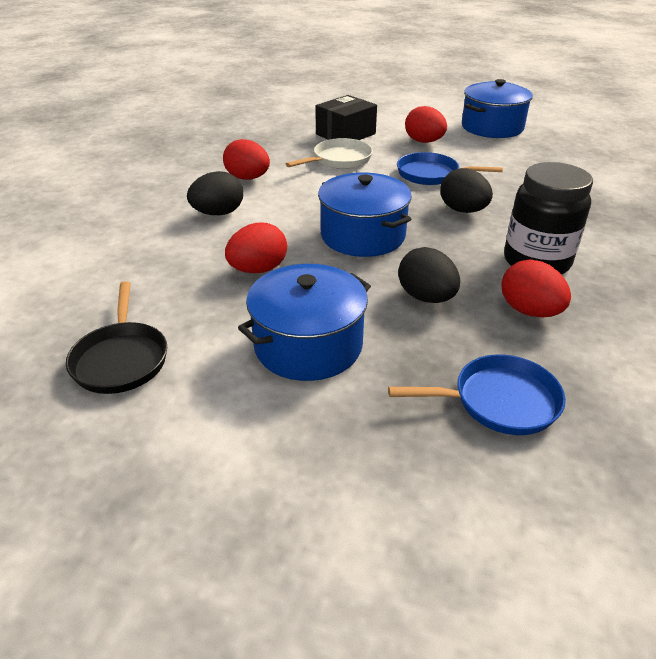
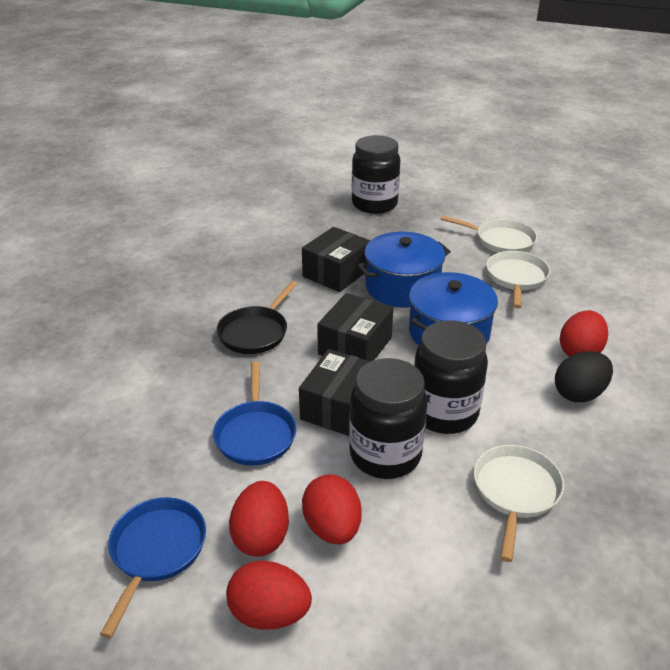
black box: 1 -> 3
black egg: 3 -> 1
black jar: 1 -> 3
blue pot: 3 -> 2
white pan: 1 -> 3

